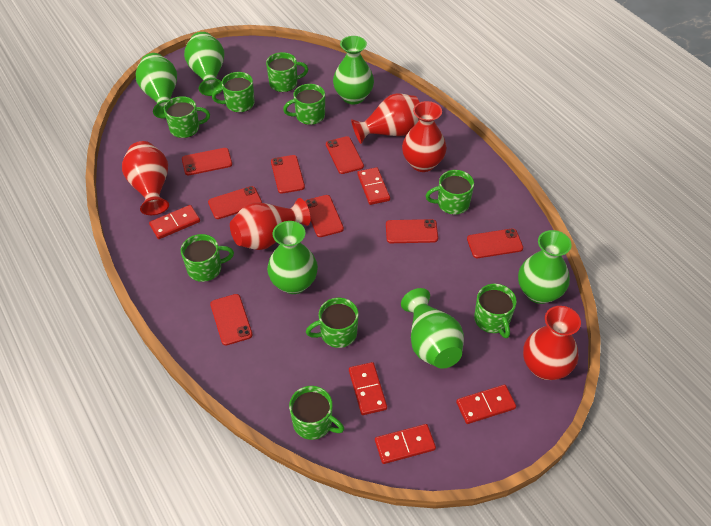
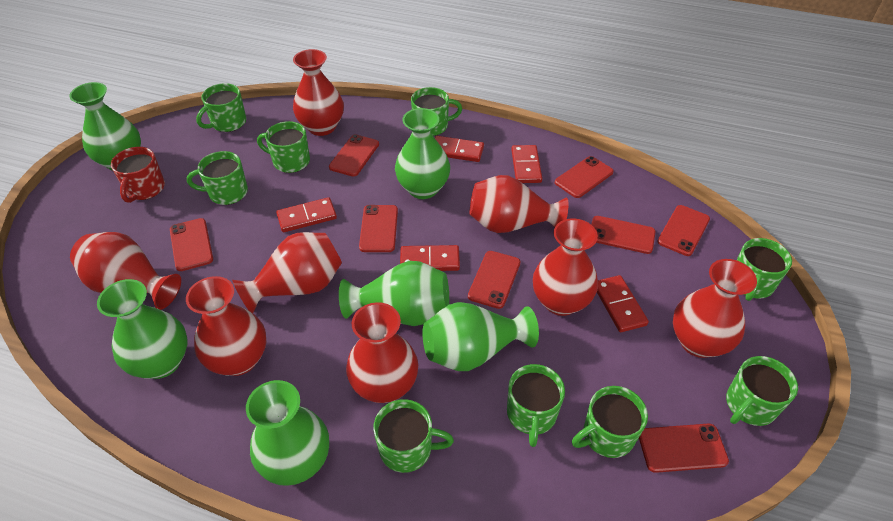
red mug: 0 -> 1
red vase: 5 -> 8

